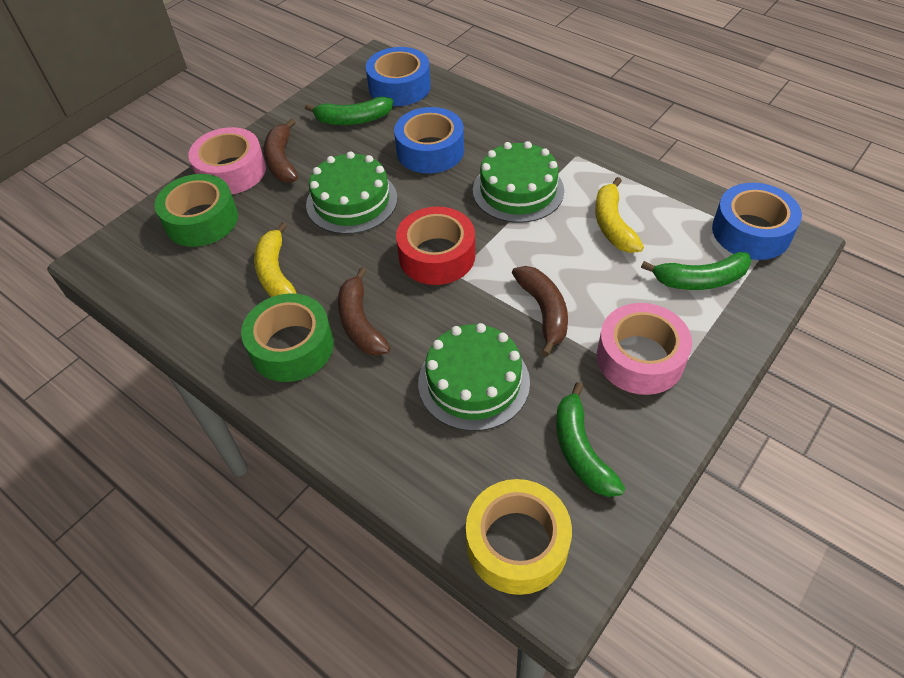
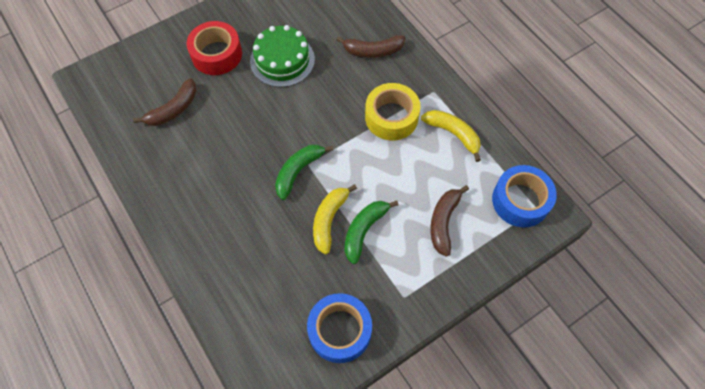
blue tape: 3 -> 2
green banana: 3 -> 2
green cake: 3 -> 1
green tape: 2 -> 0
pink tape: 2 -> 0

